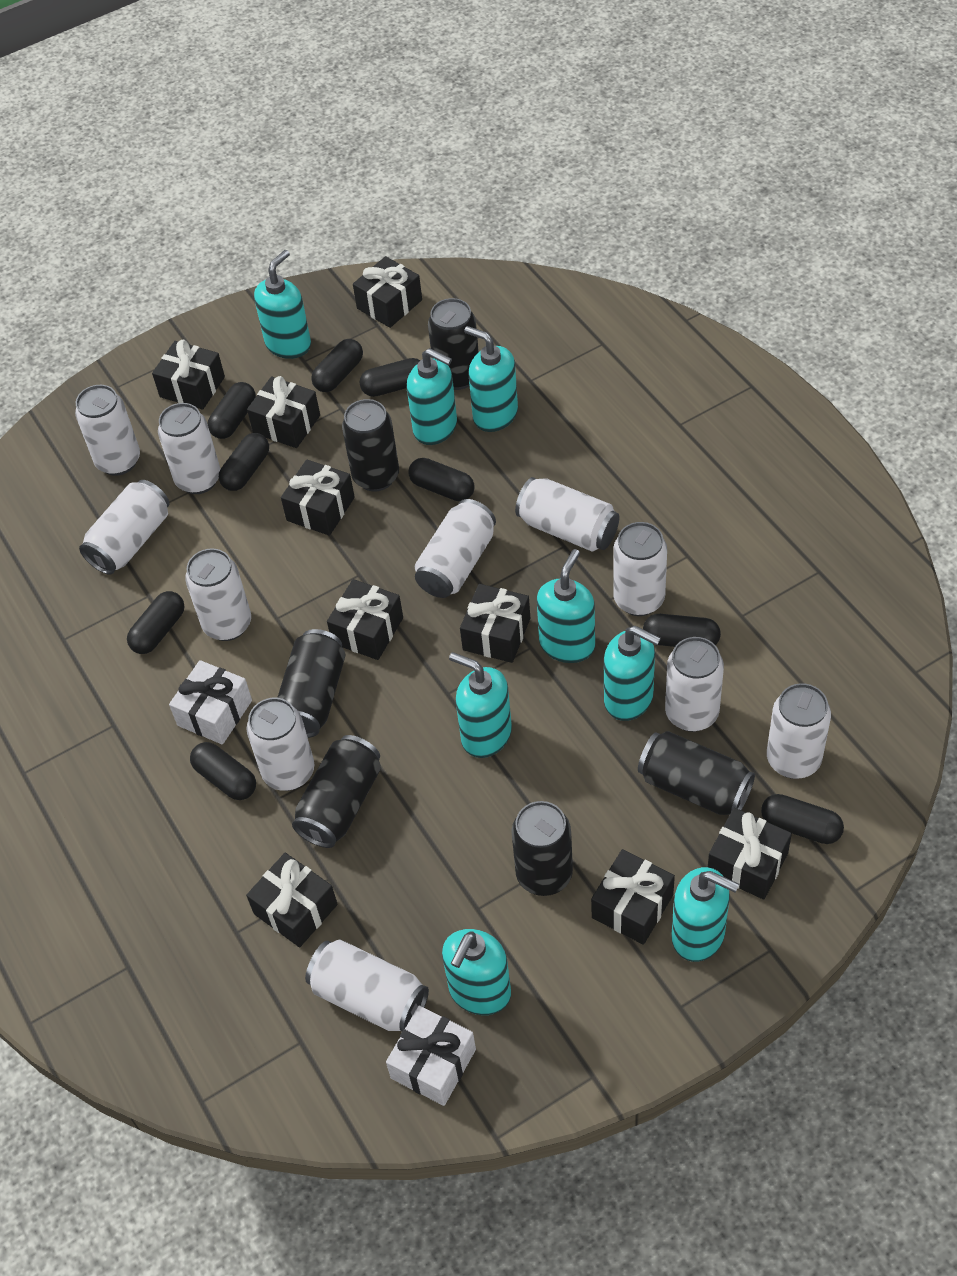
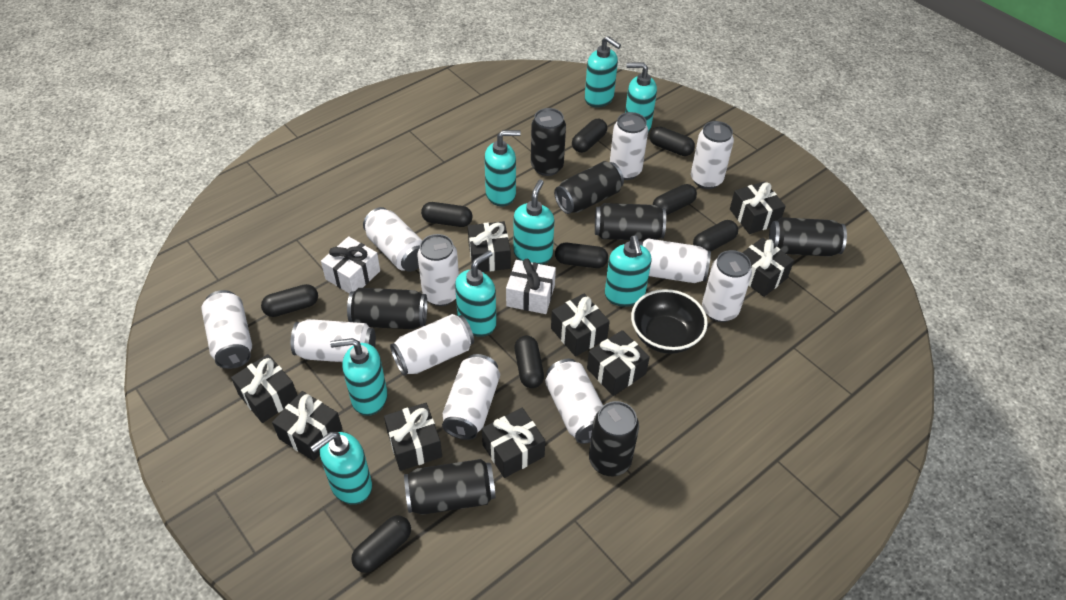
black bowl: 0 -> 1
black can: 6 -> 7

